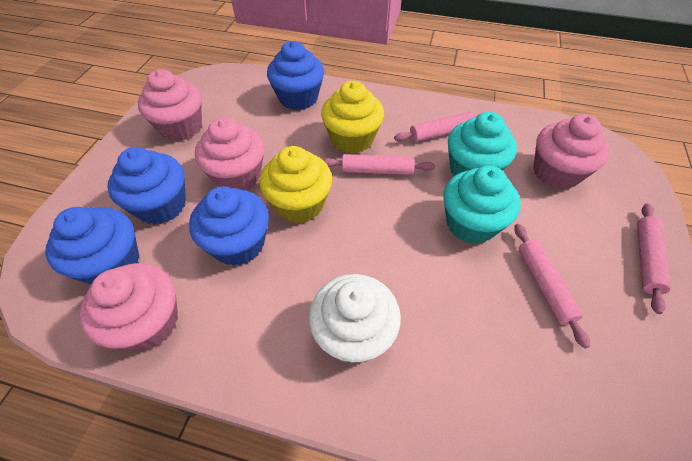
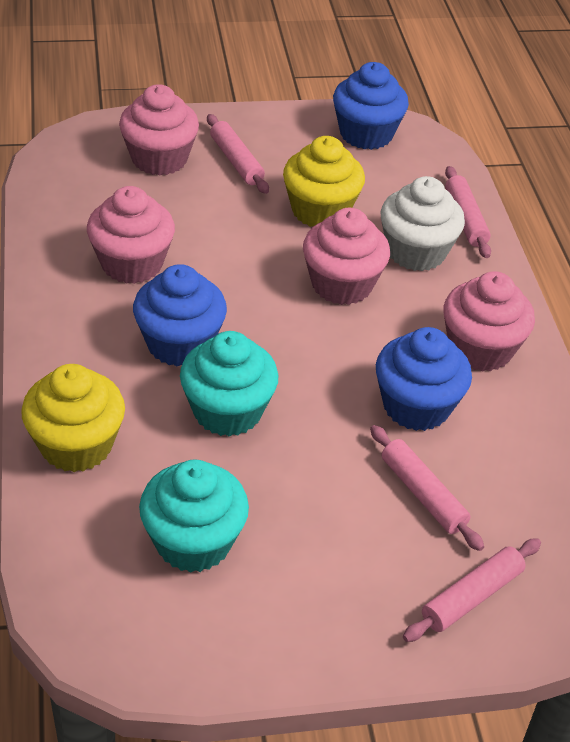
blue cupcake: 4 -> 3

